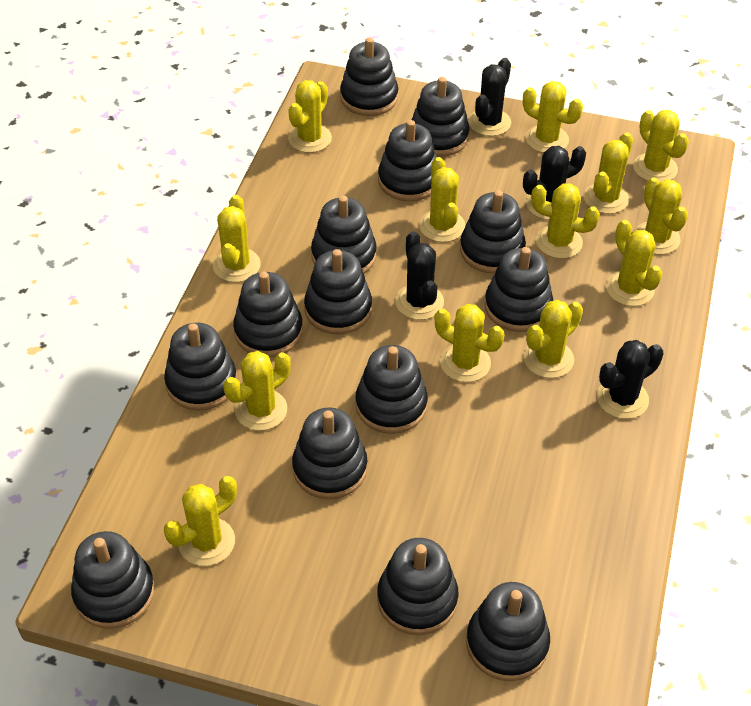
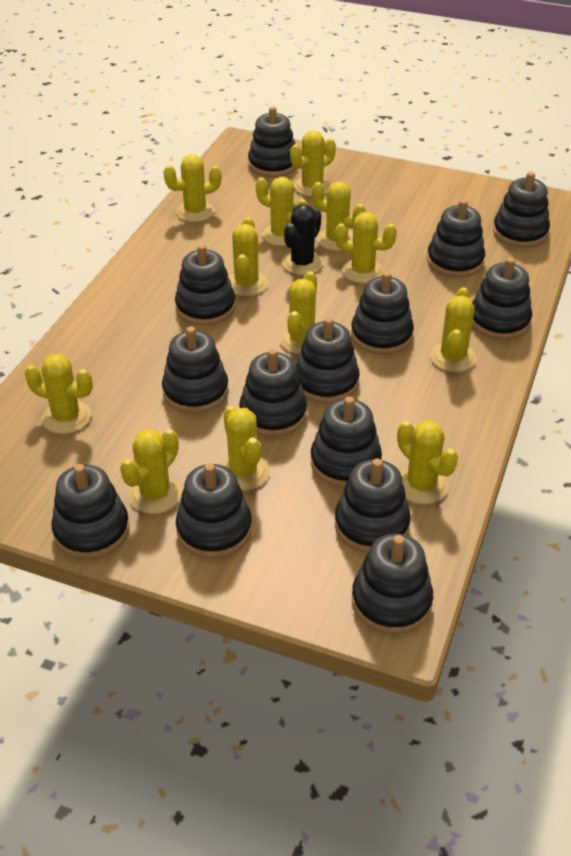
black cactus: 4 -> 1
yellow cactus: 13 -> 12

